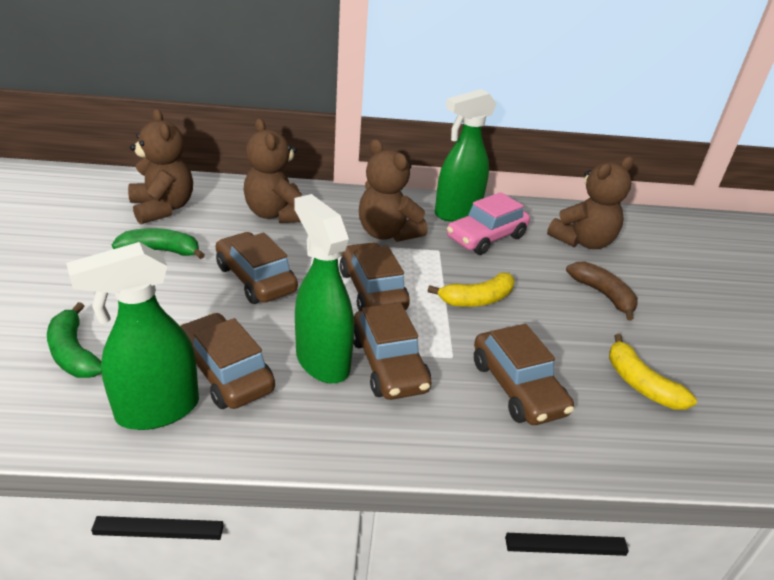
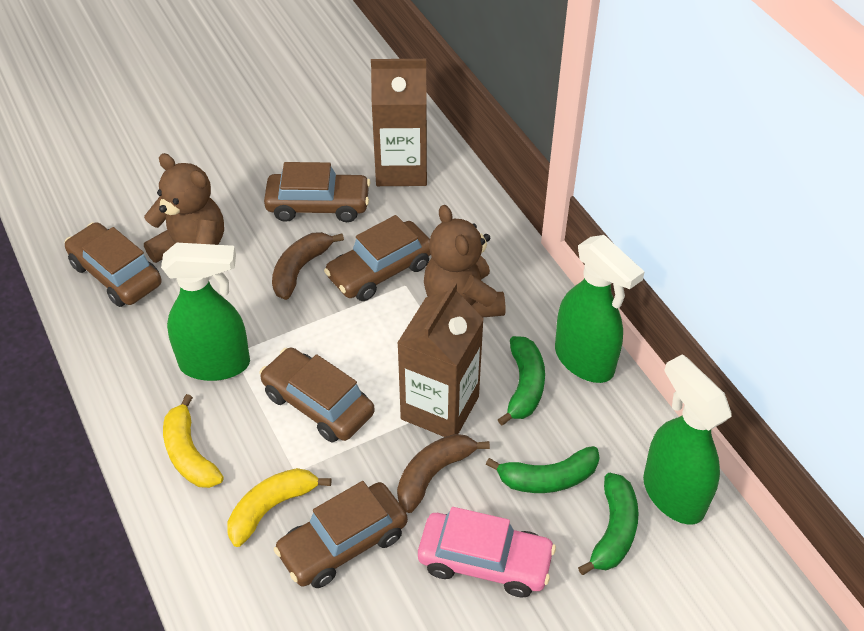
brown banana: 1 -> 2
brown carton: 0 -> 2
brown teddy bear: 4 -> 2
green banana: 2 -> 3

